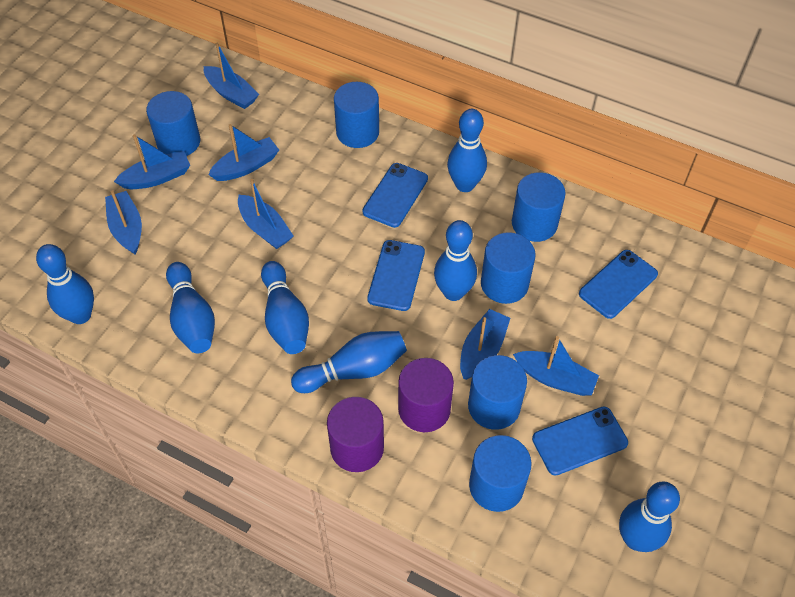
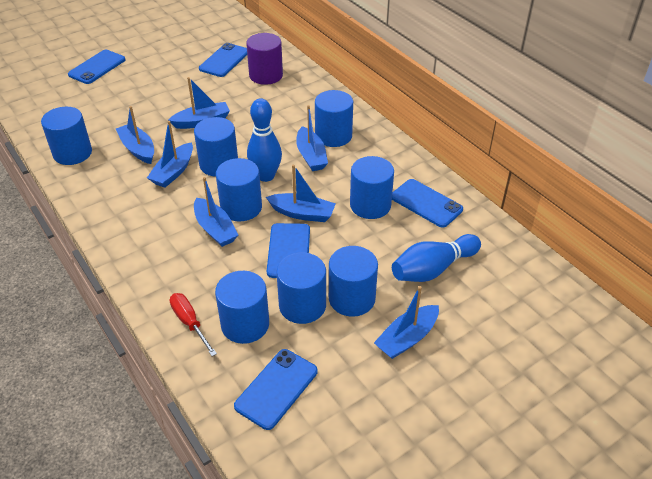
blue bowling pin: 7 -> 2
blue cylinder: 6 -> 8
blue phone: 4 -> 5
purple cylinder: 2 -> 1
red screwdriver: 0 -> 1

